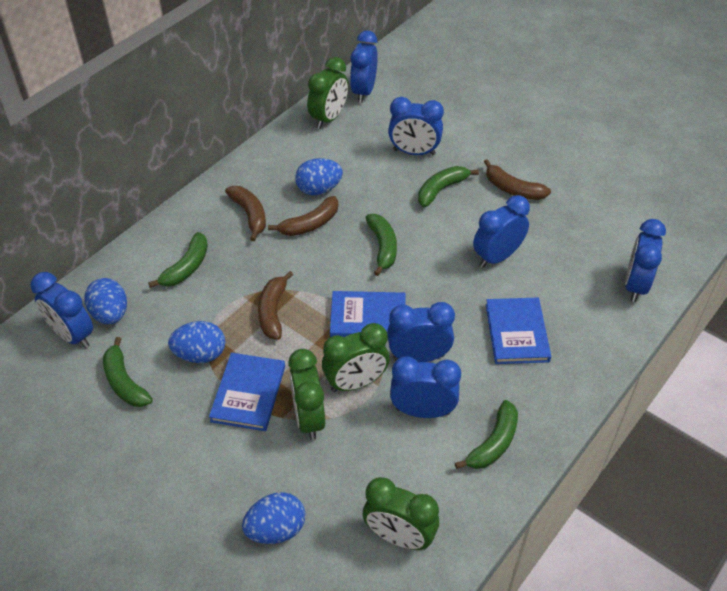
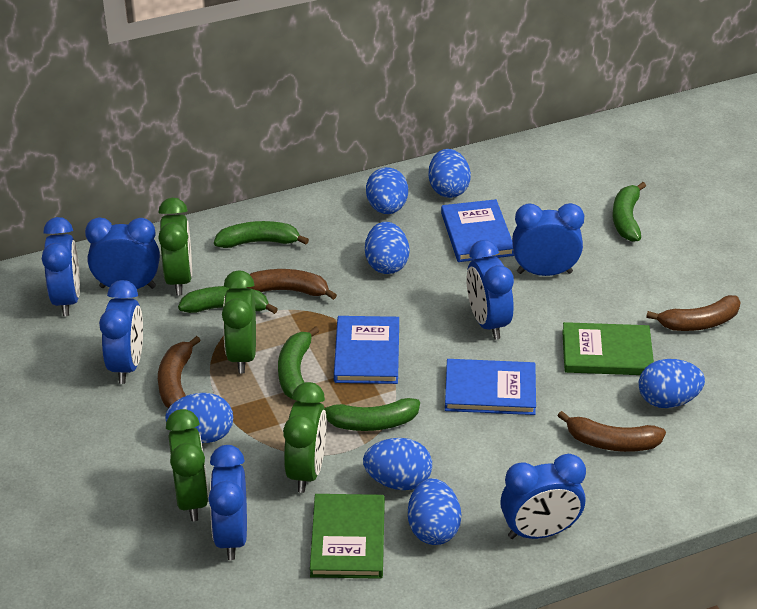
blue egg: 4 -> 7
green book: 0 -> 2

